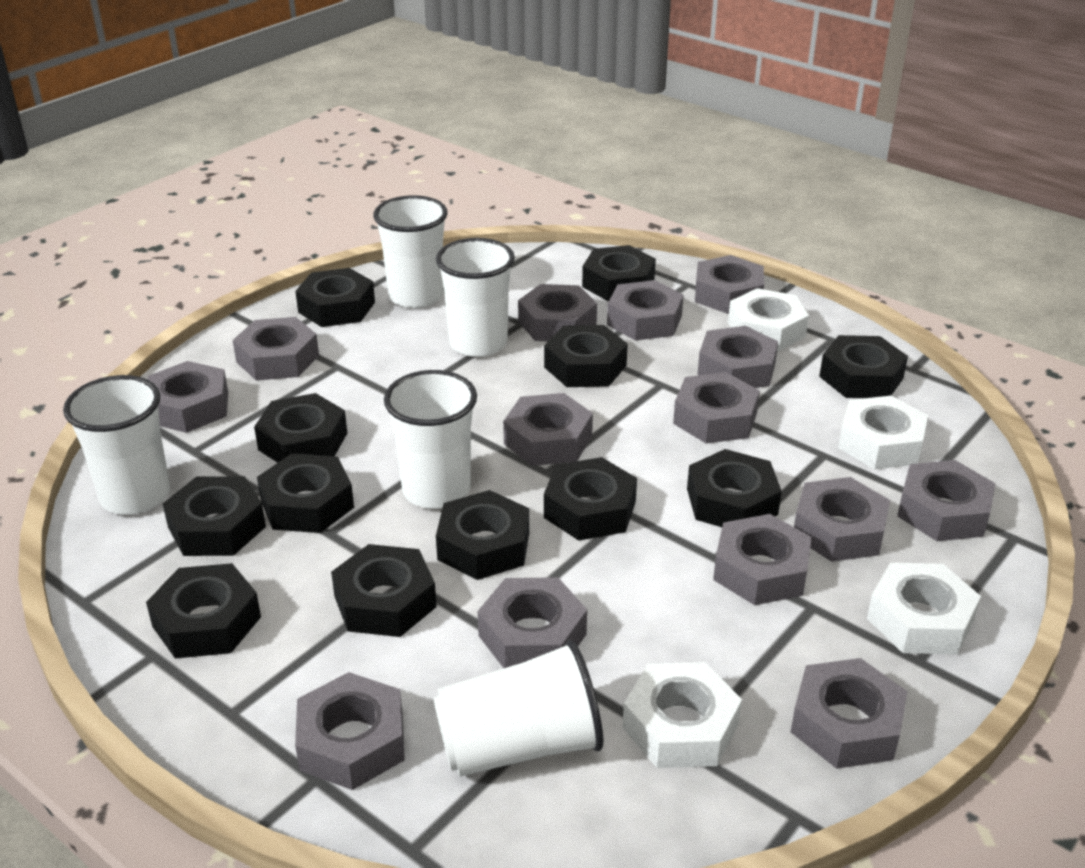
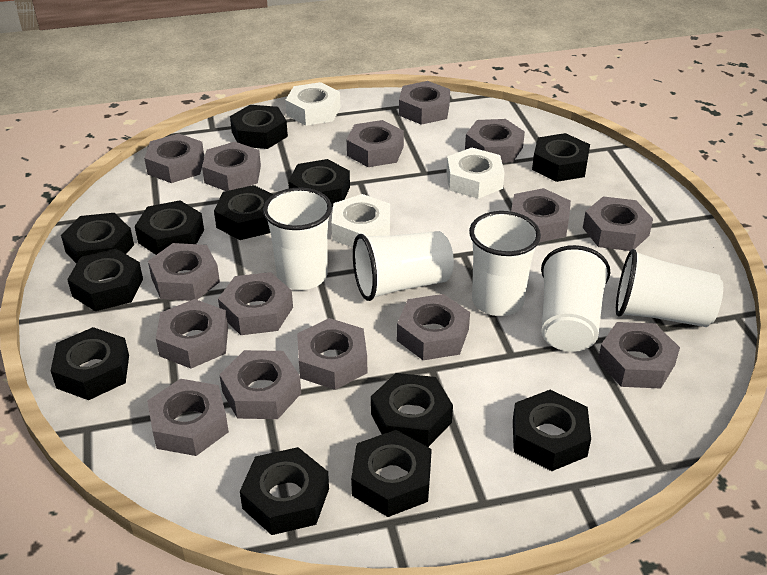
grey nut: 14 -> 15
white nut: 4 -> 3

